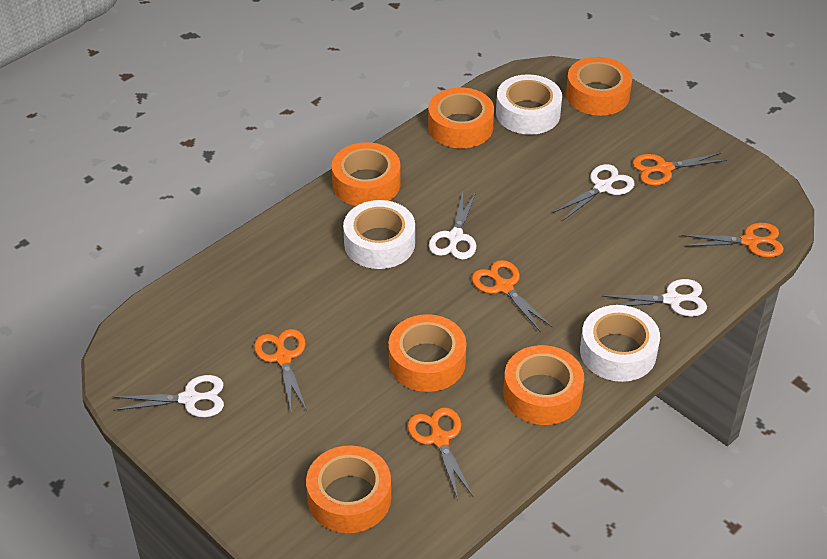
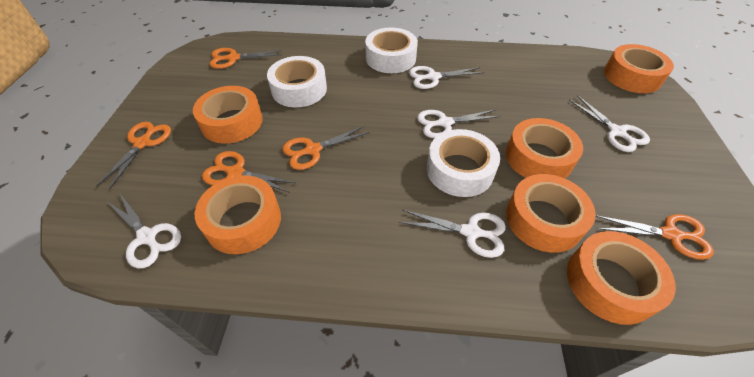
white scissors: 4 -> 5

